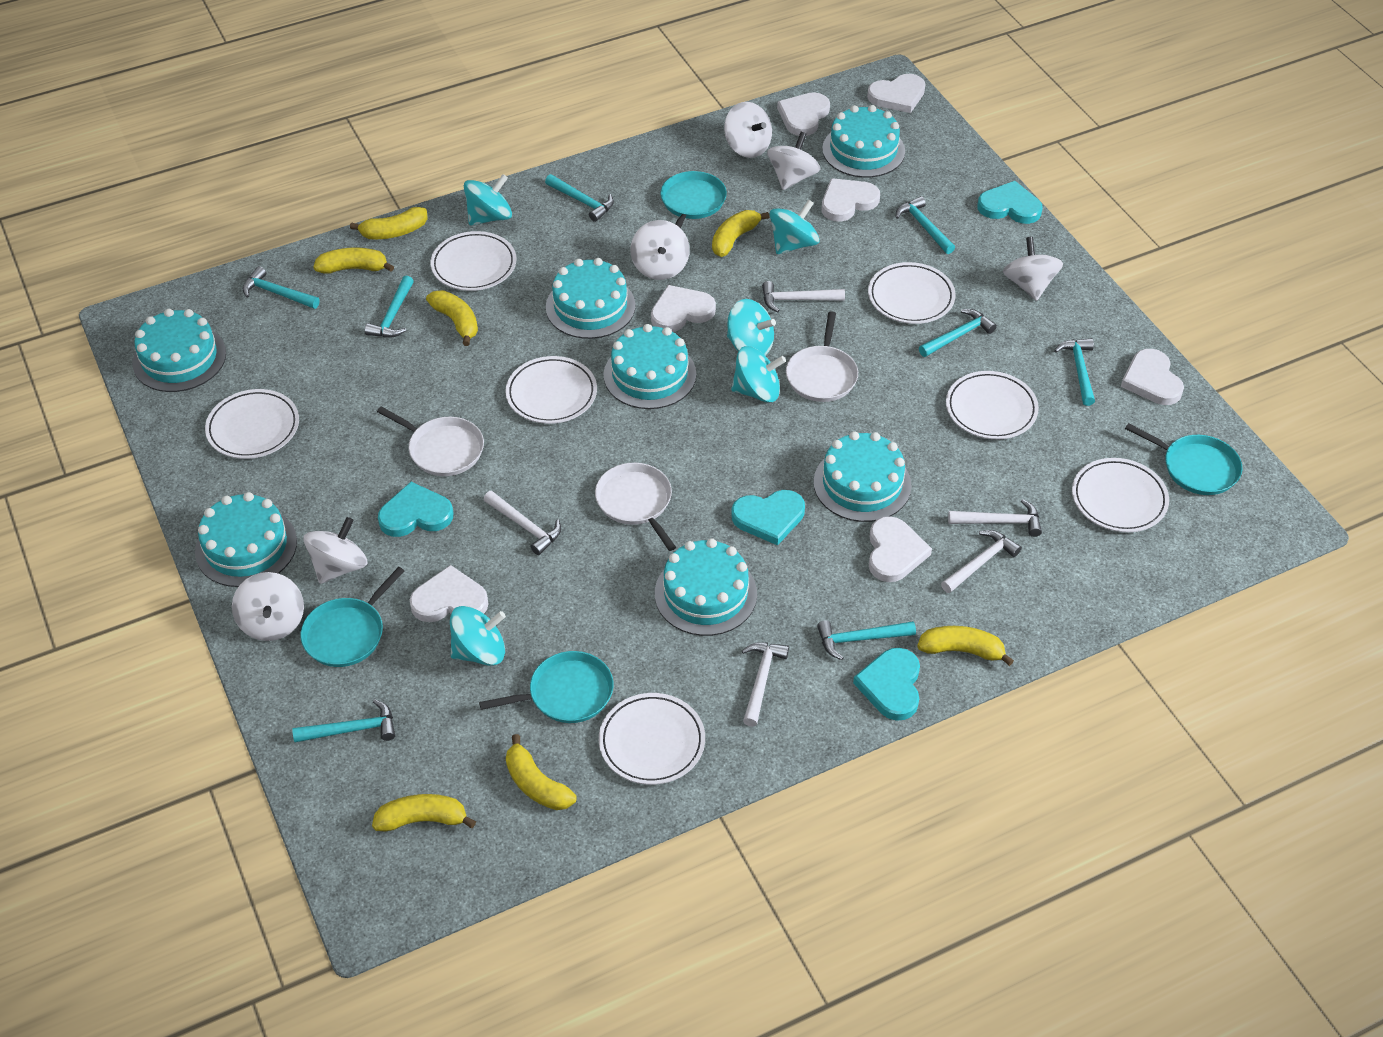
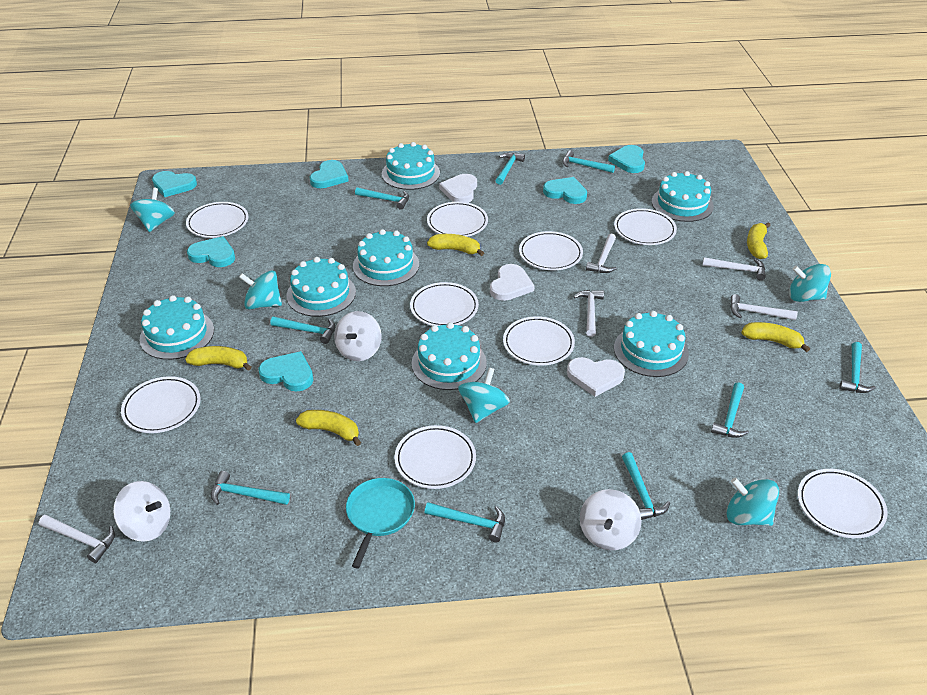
turquoise hammer: 8 -> 9
turquoise heart: 4 -> 6
turquoise pan: 4 -> 1
white heart: 7 -> 3
white pan: 3 -> 0
white plate: 7 -> 9
white spinning top: 6 -> 3
yellow banana: 7 -> 5

